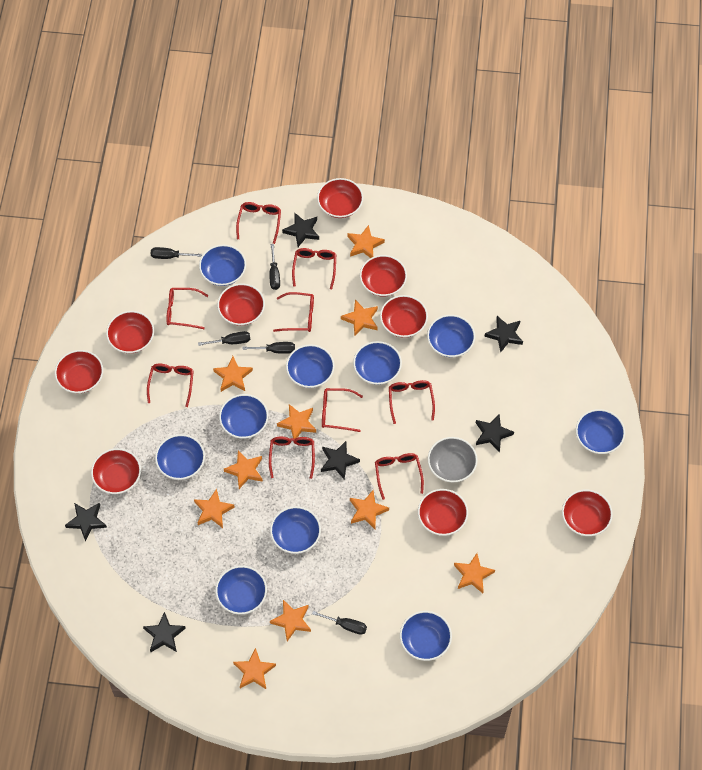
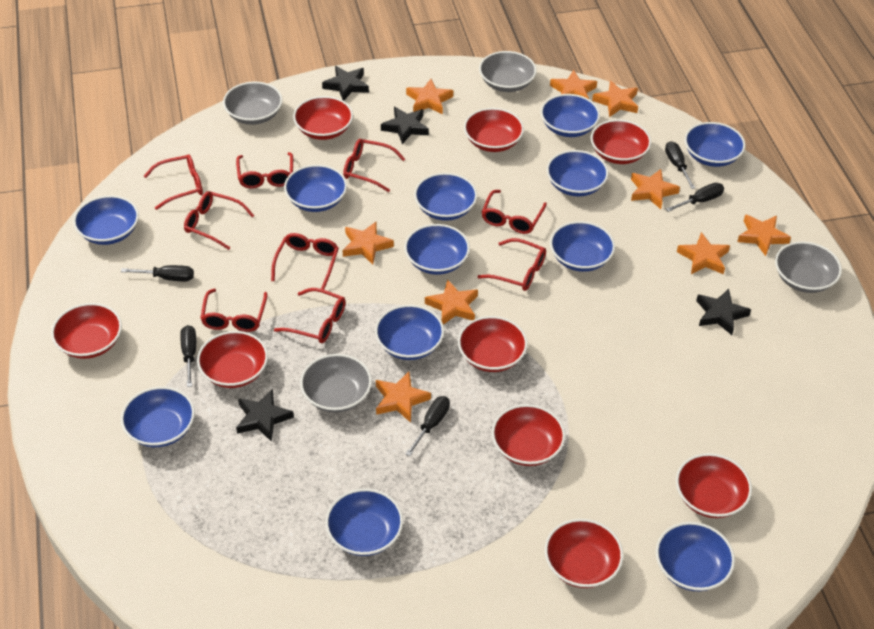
black star: 6 -> 4
blue bowl: 10 -> 12
grey bowl: 1 -> 4
orange star: 10 -> 9

